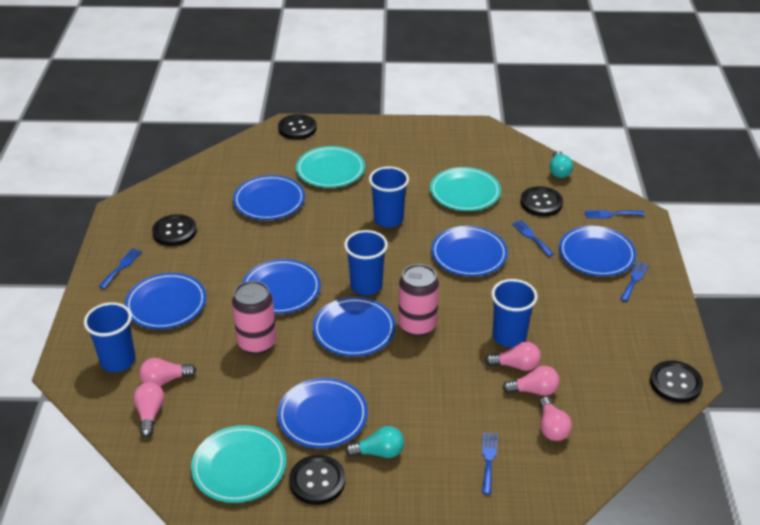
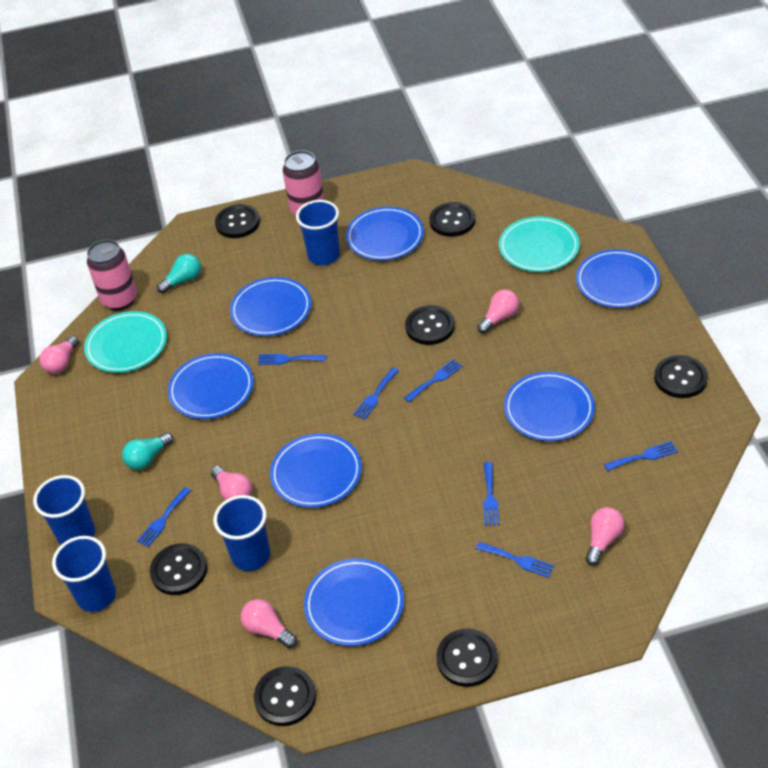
black button: 5 -> 7
blue fork: 5 -> 7
turquoise plate: 3 -> 2

